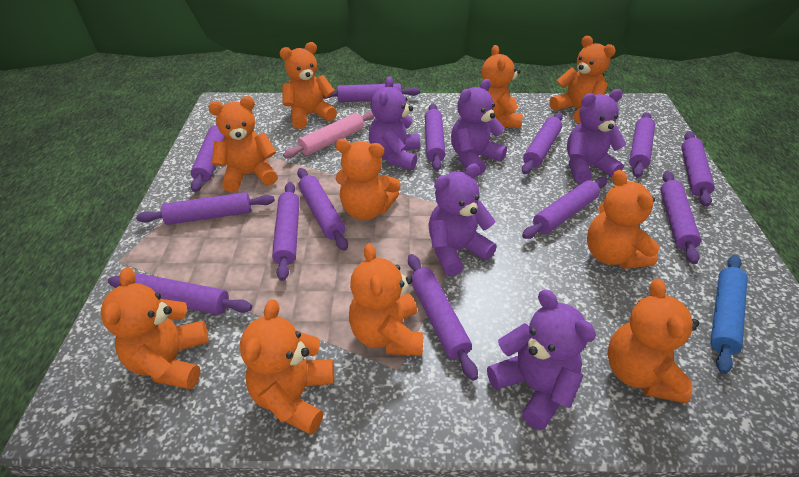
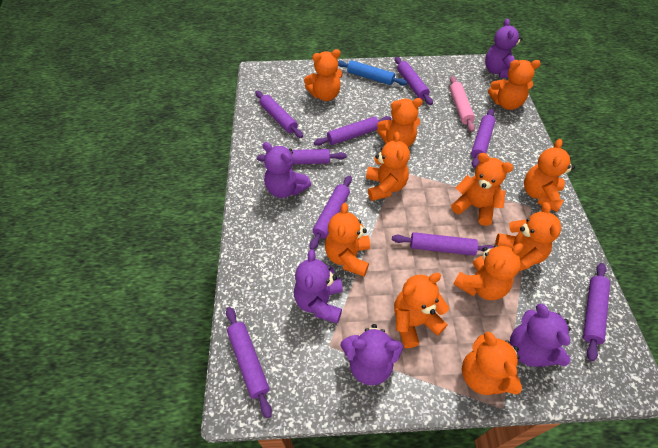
orange teddy bear: 10 -> 11
purple rolling pin: 13 -> 9

